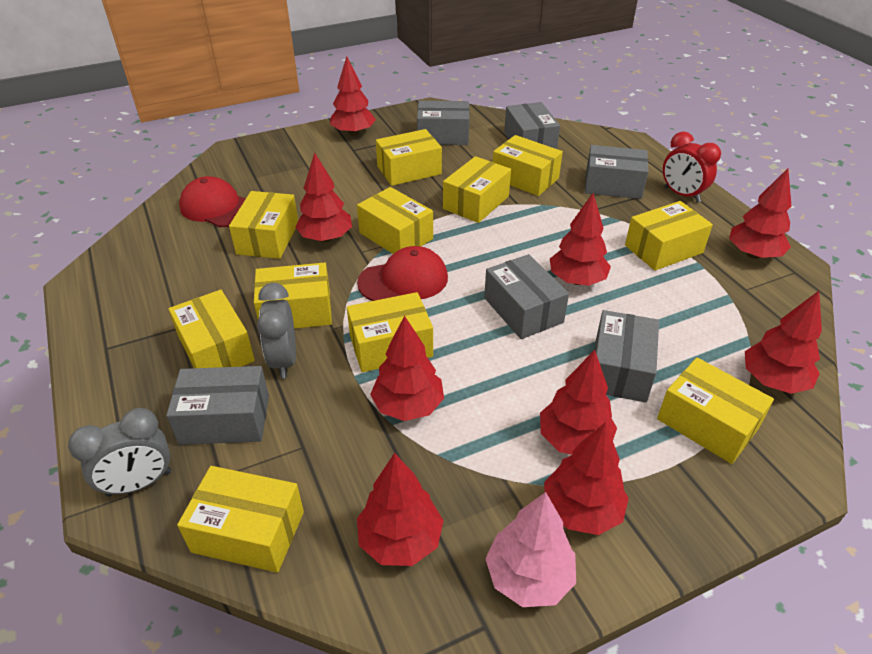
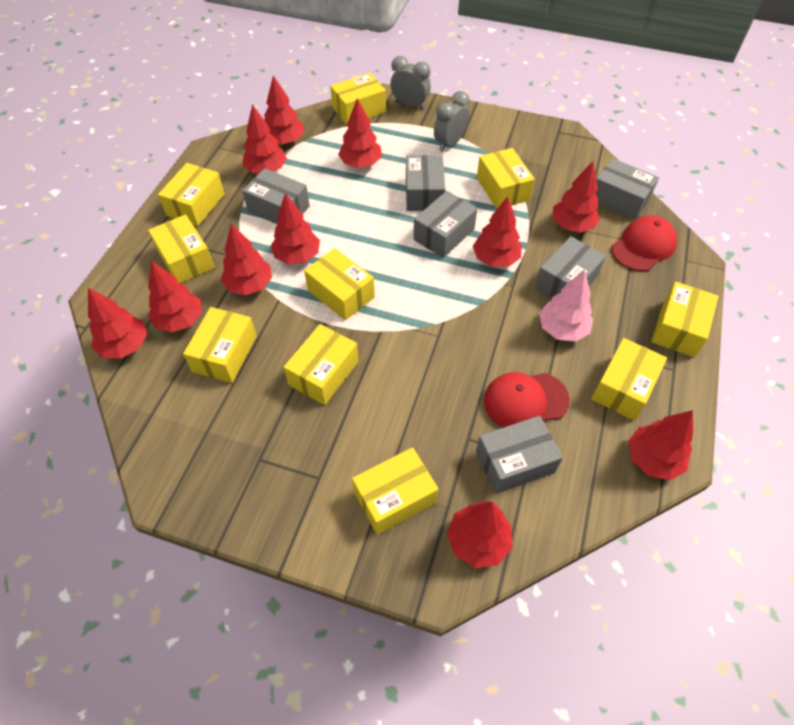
red clock: 1 -> 0
red tree: 9 -> 11
yellow box: 11 -> 10

